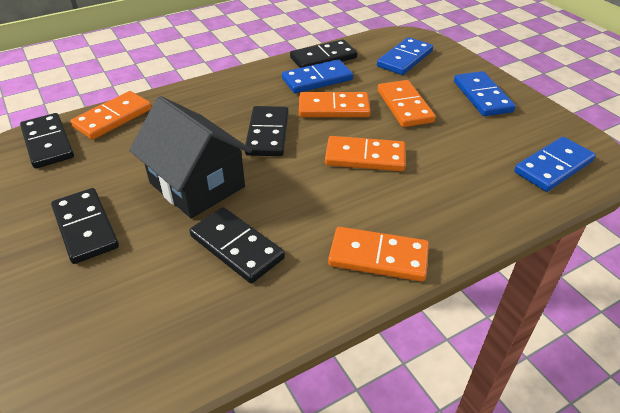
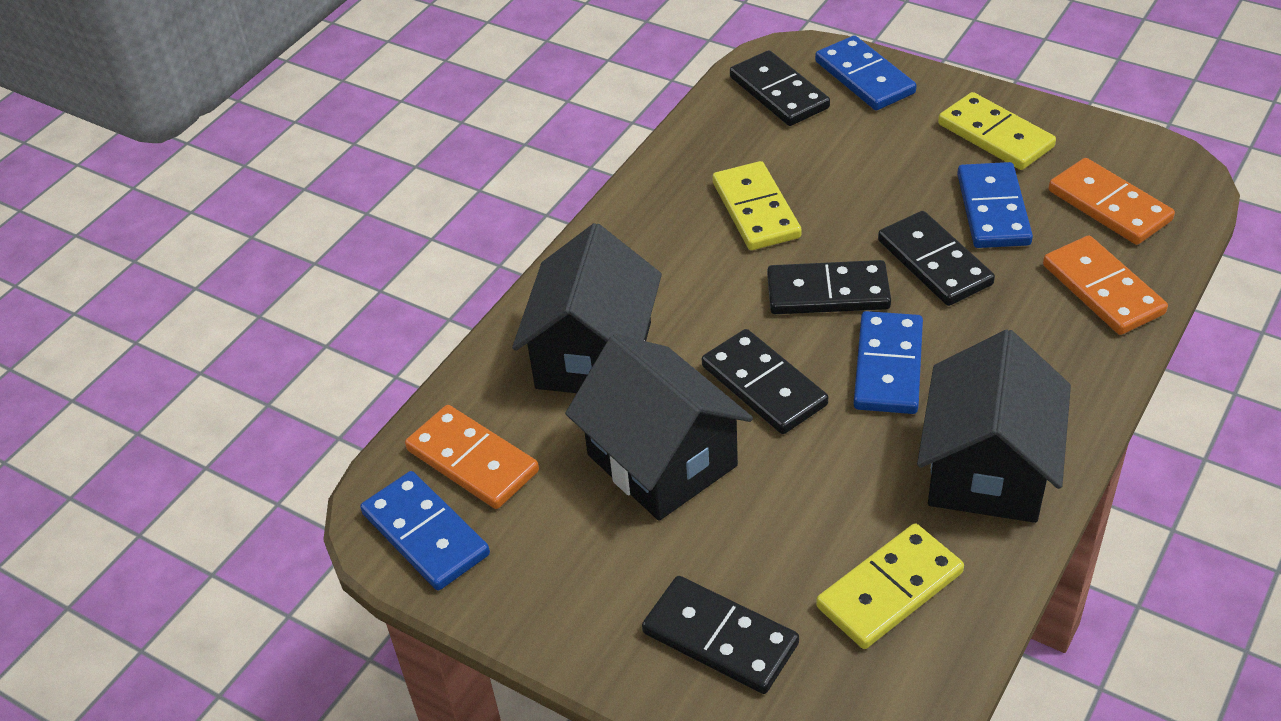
black house: 1 -> 3
orange domino: 5 -> 3
yellow domino: 0 -> 3

